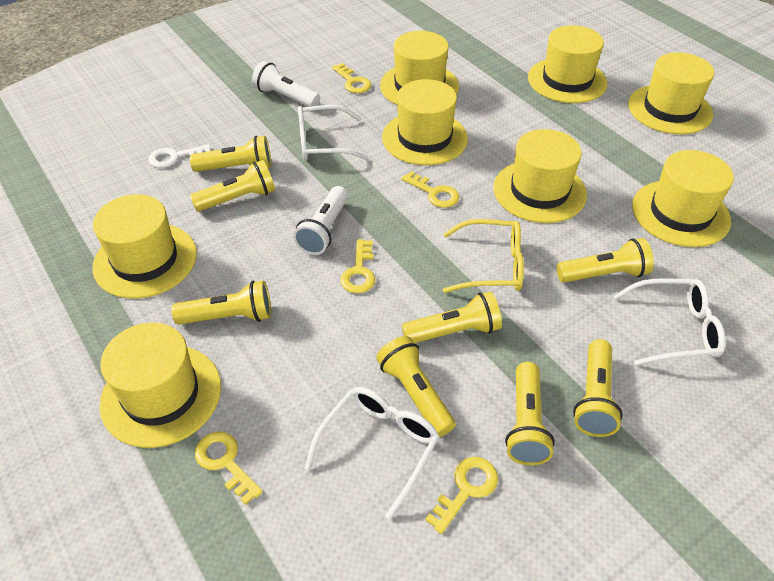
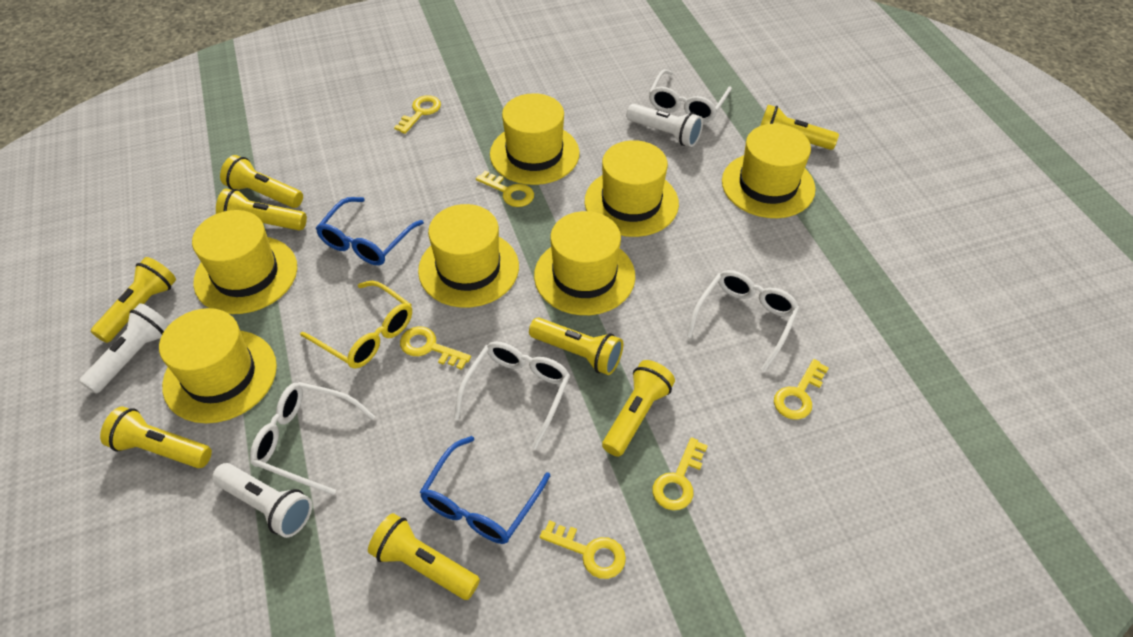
blue glasses: 0 -> 2
white flashlight: 2 -> 3
white glasses: 3 -> 4
white key: 1 -> 0
yellow hat: 8 -> 7
yellow key: 5 -> 6

